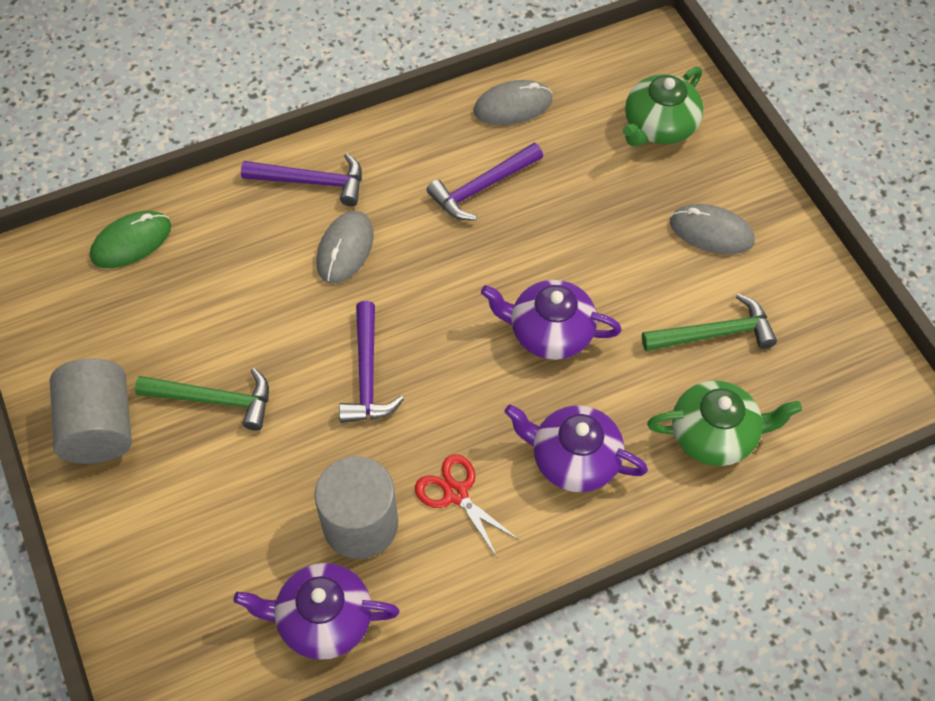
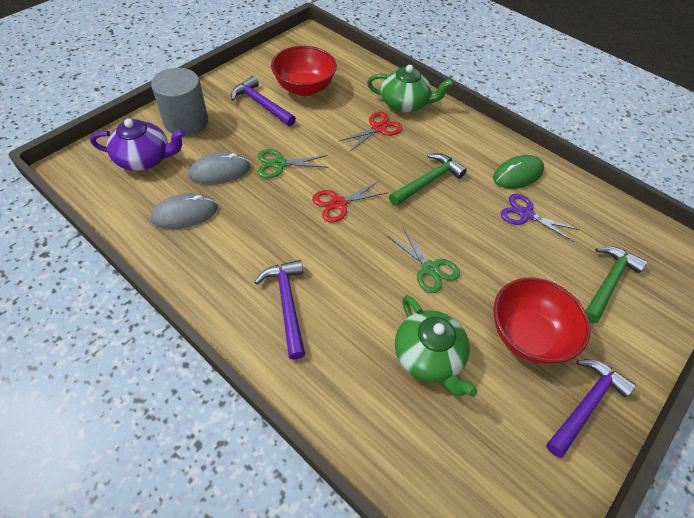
green scissors: 0 -> 2
grey cylinder: 2 -> 1
grey mouse: 3 -> 2
purple scissors: 0 -> 1
purple teapot: 3 -> 1
red bowl: 0 -> 2
red scissors: 1 -> 2

